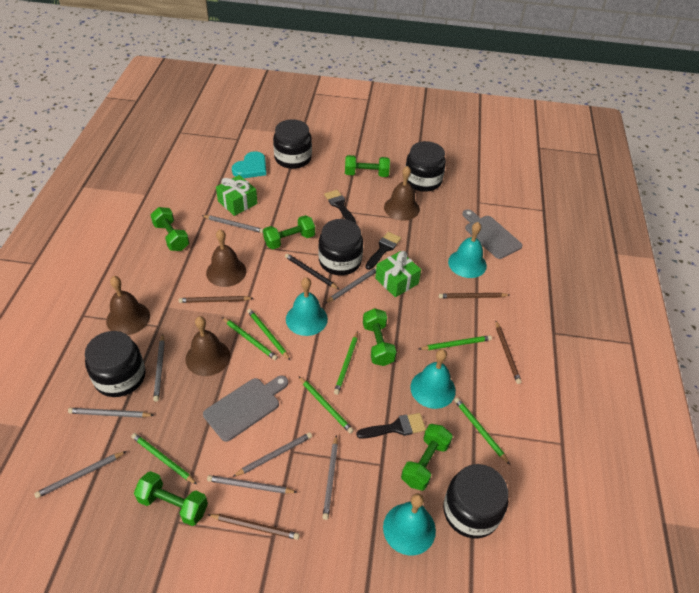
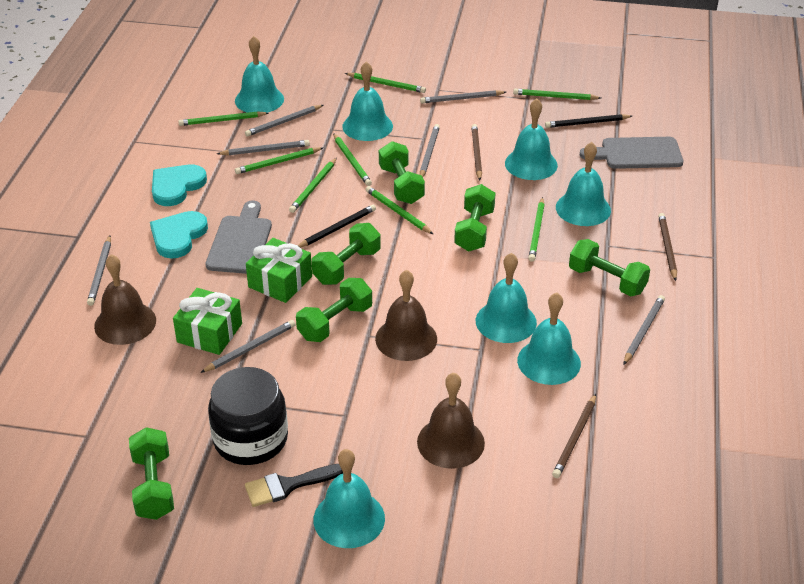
black brush: 3 -> 1
black jar: 5 -> 1
black pencil: 1 -> 2
brown bell: 4 -> 3
brown pencil: 4 -> 3
green pencil: 7 -> 8
grey pencil: 8 -> 7
turquoise bell: 4 -> 7
turquoise heart: 1 -> 2

